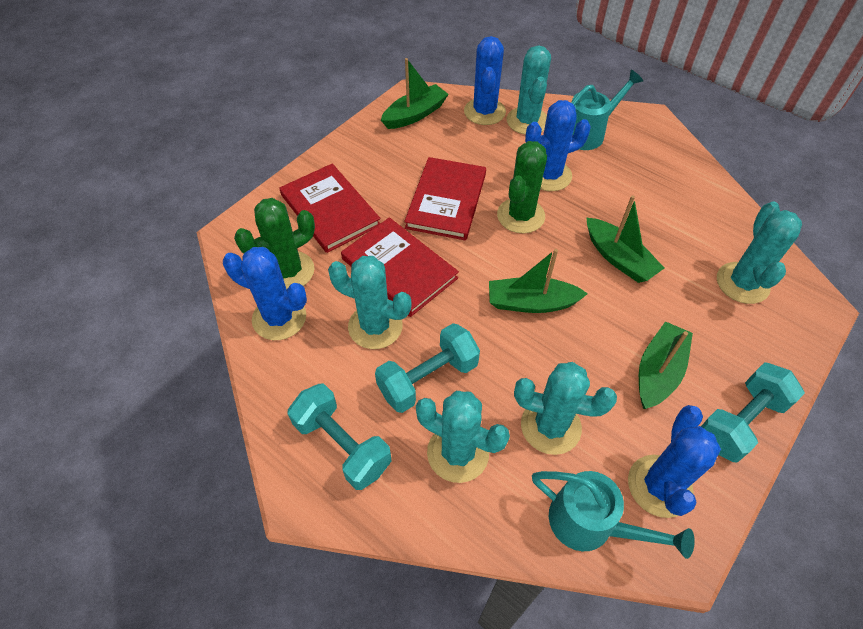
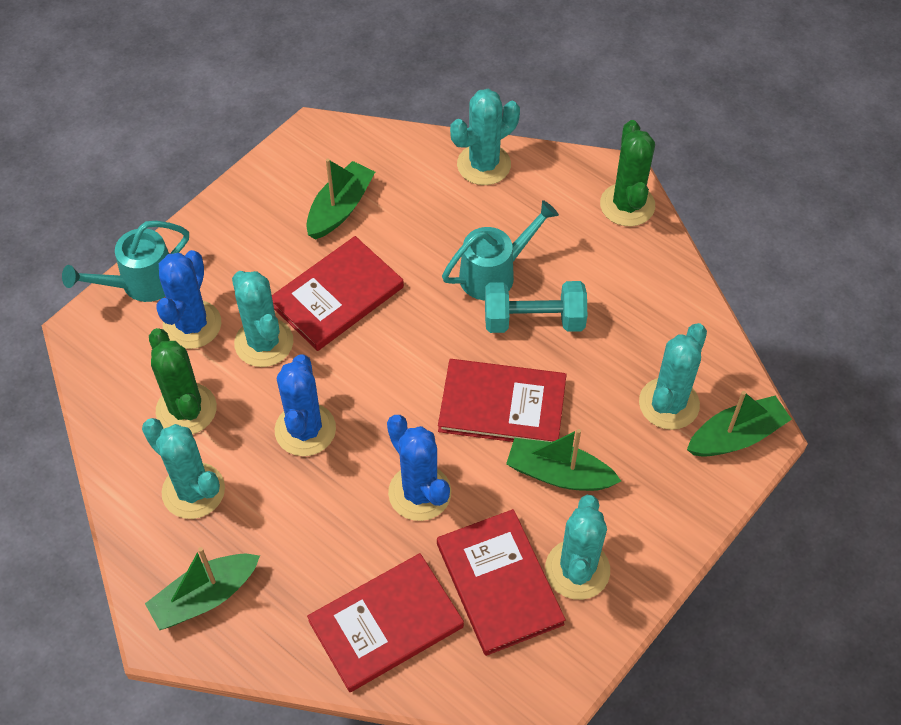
blue cactus: 4 -> 3
red book: 3 -> 4
turquoise dumbbell: 3 -> 1

